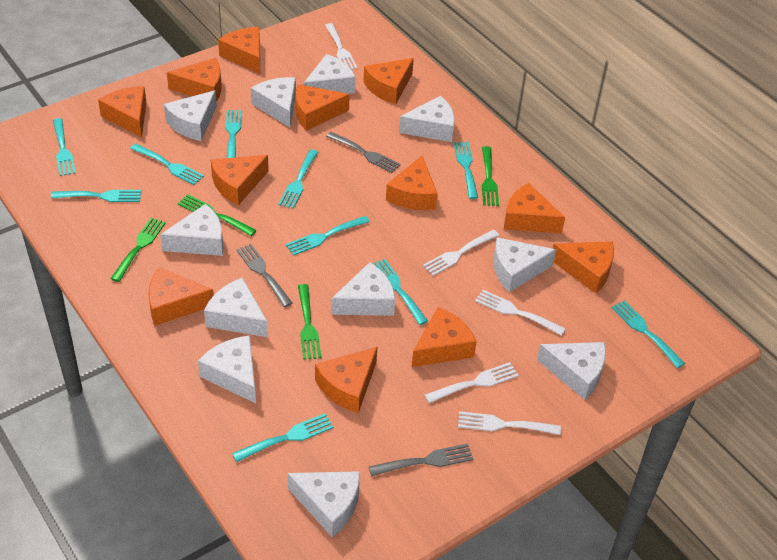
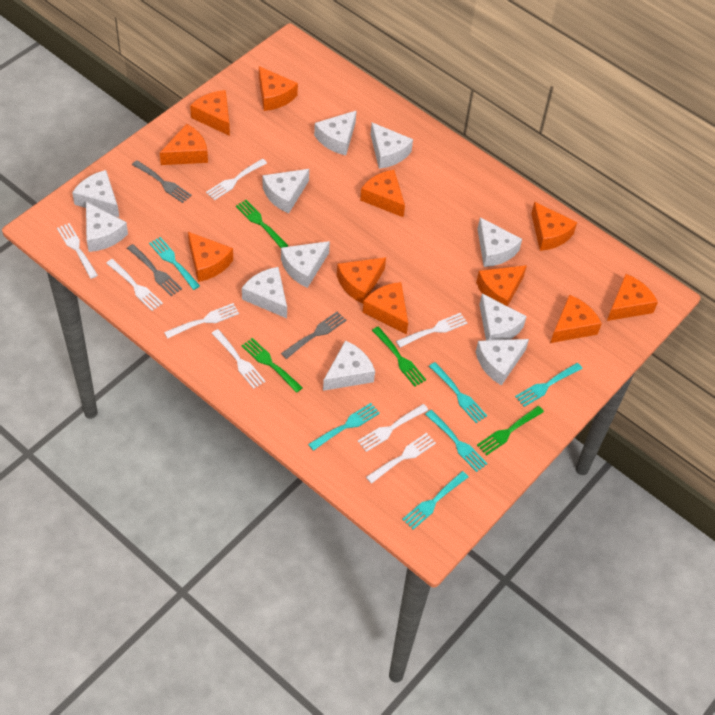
orange cheese: 12 -> 11
turquoise fork: 10 -> 6
white fork: 5 -> 8

